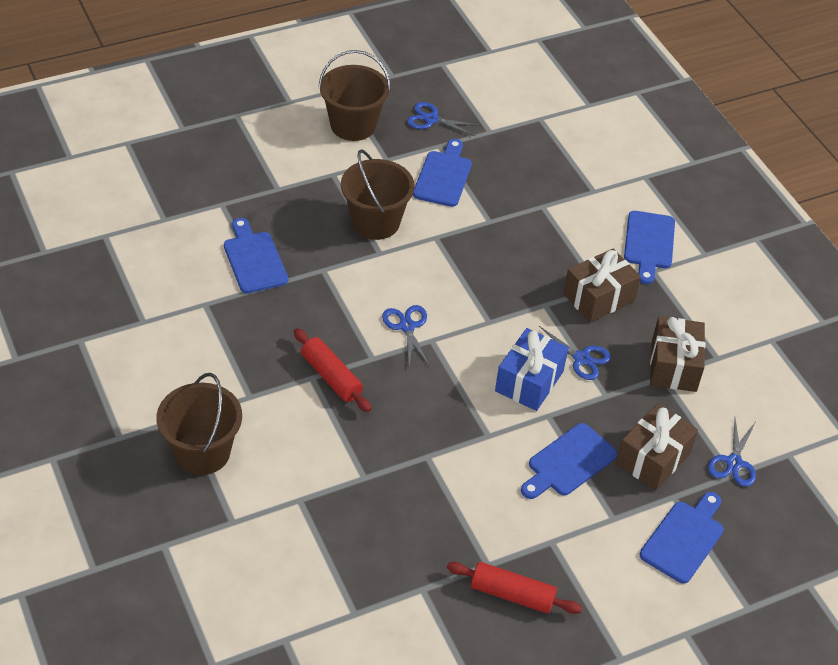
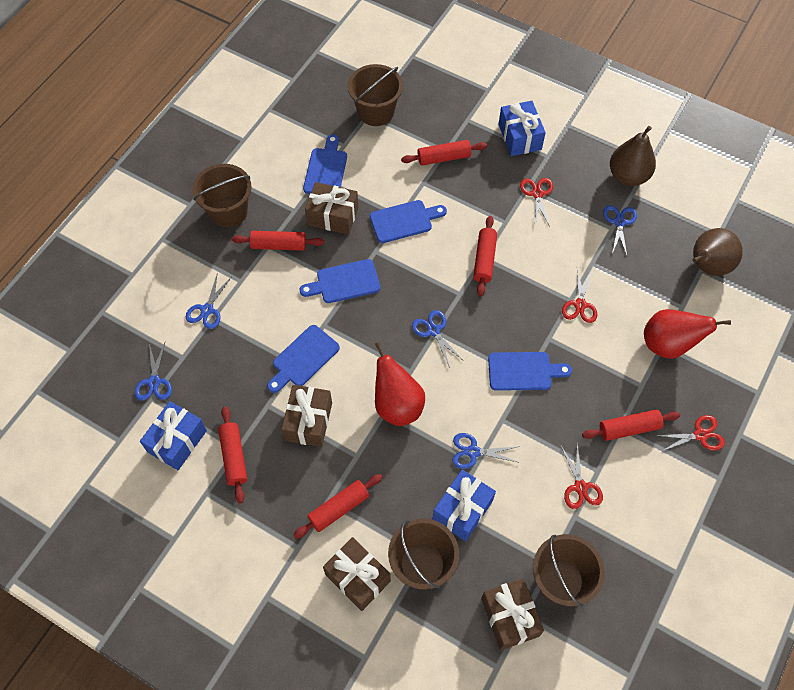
blue gift: 1 -> 3
blue scissors: 4 -> 5
brown bucket: 3 -> 4
brown gift: 3 -> 4
brown pear: 0 -> 2
red pear: 0 -> 2
red rolling pin: 2 -> 6
red scissors: 0 -> 4

